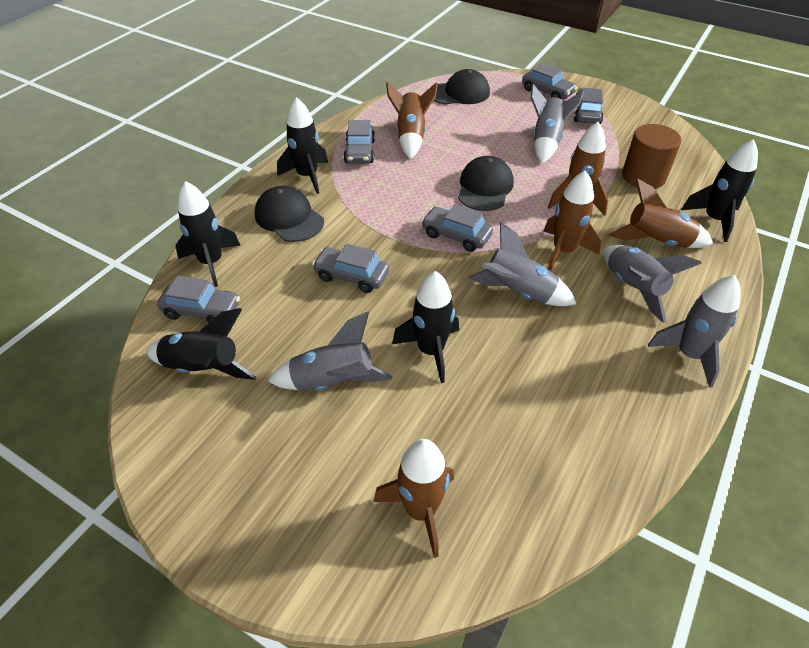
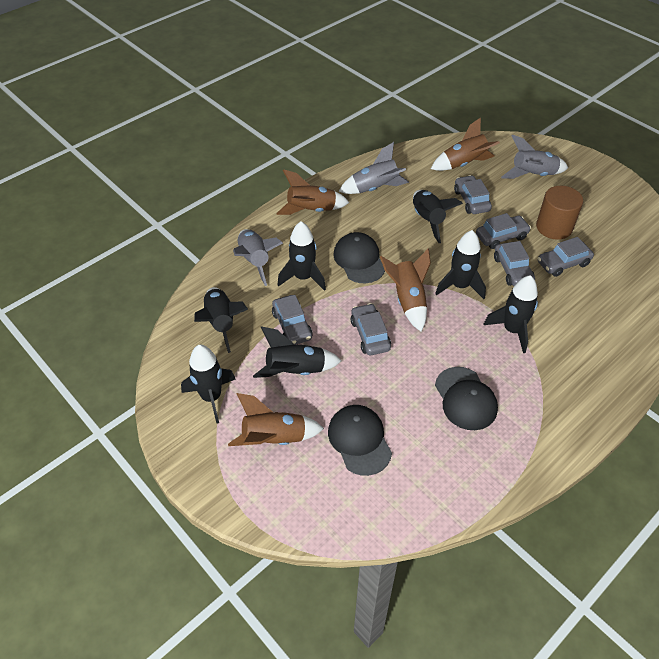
black rocket: 5 -> 7
brown rocket: 5 -> 4
grey rocket: 5 -> 3

